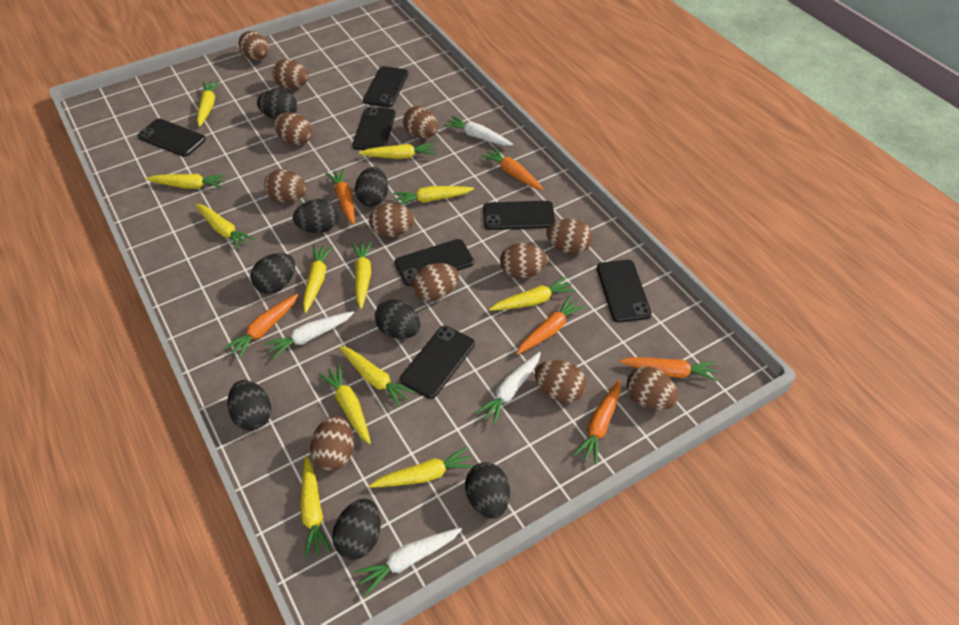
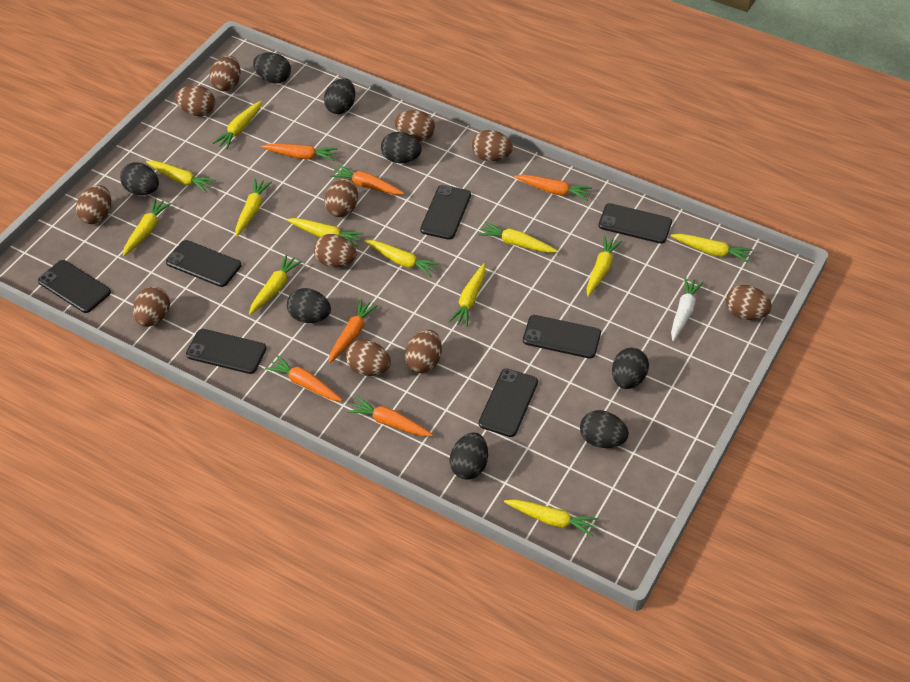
brown egg: 12 -> 11
white carrot: 4 -> 1

